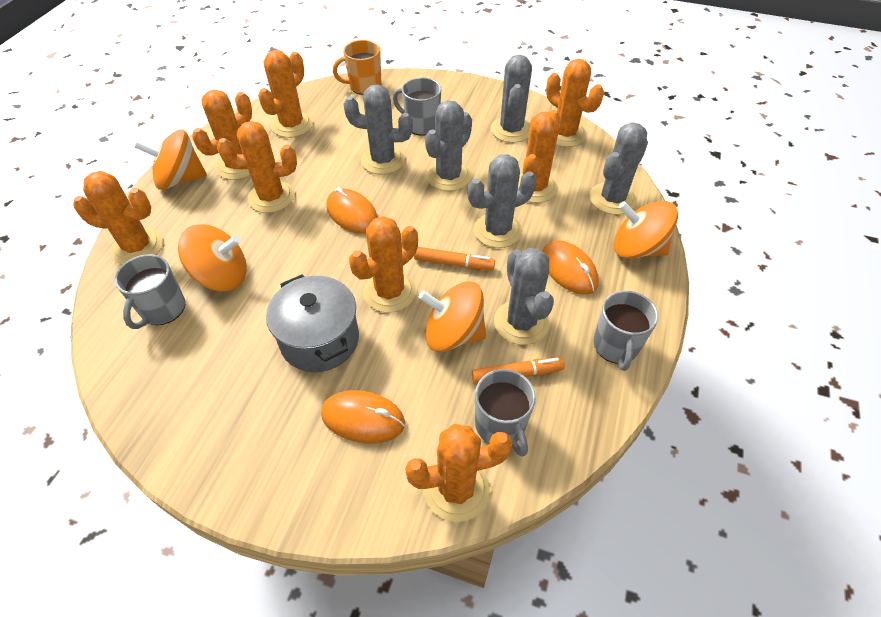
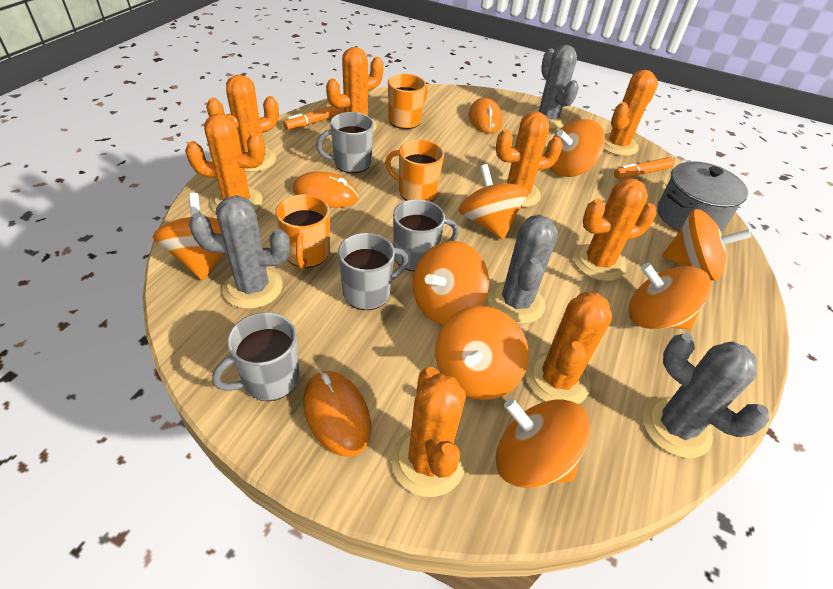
grey cactus: 6 -> 4
orange mug: 1 -> 3
orange spinning top: 4 -> 8

